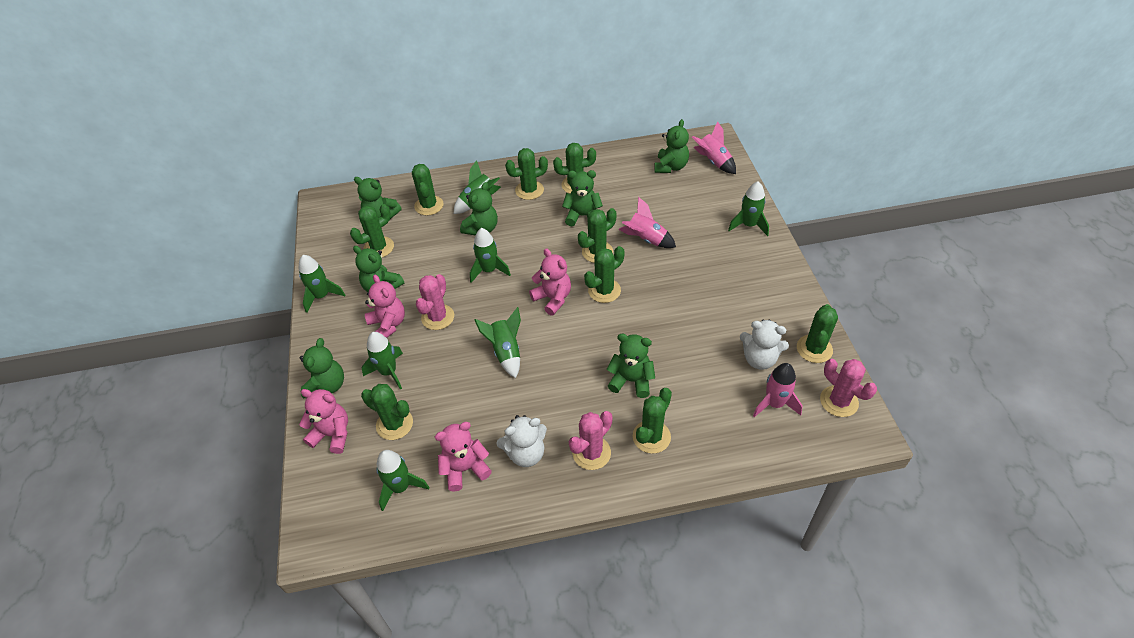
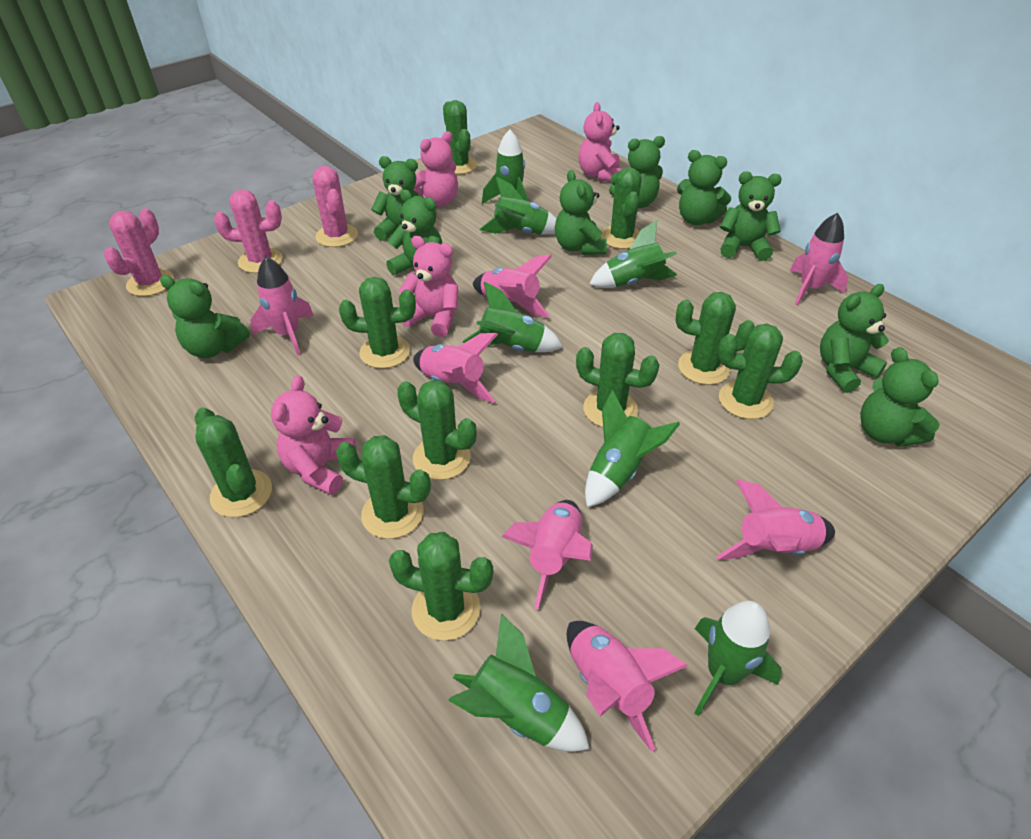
green cactus: 9 -> 10
green teddy bear: 7 -> 9
pink rocket: 3 -> 7
white teddy bear: 2 -> 0

